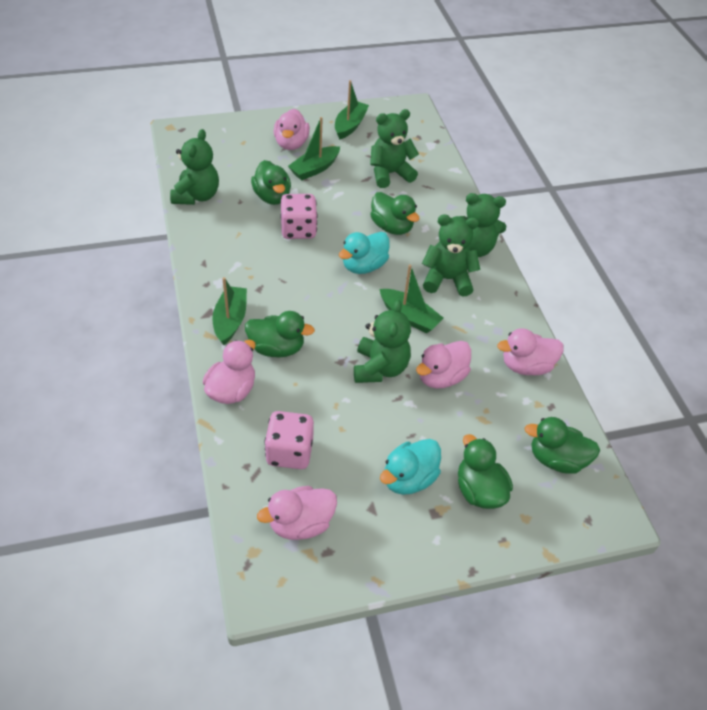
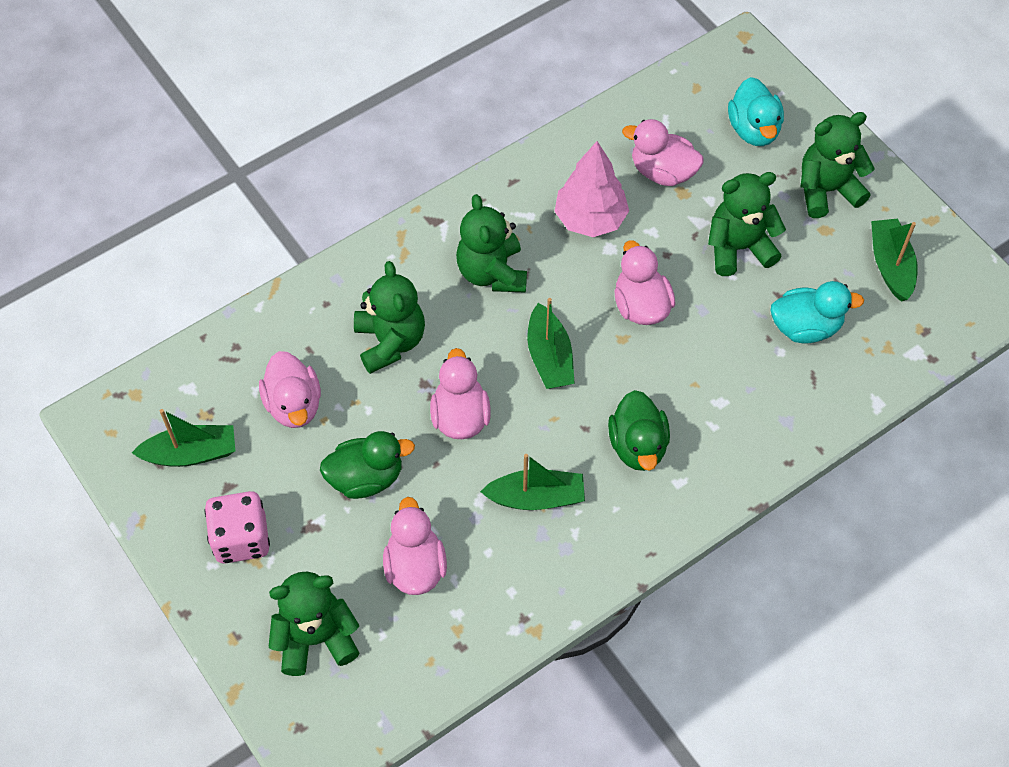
green duck: 5 -> 2
pink dice: 2 -> 1
pink tree: 0 -> 1

